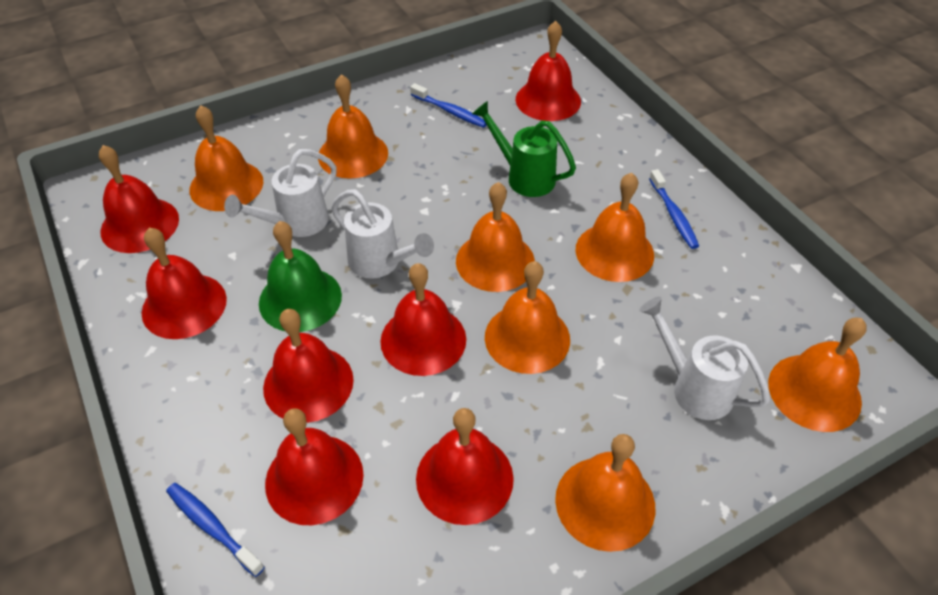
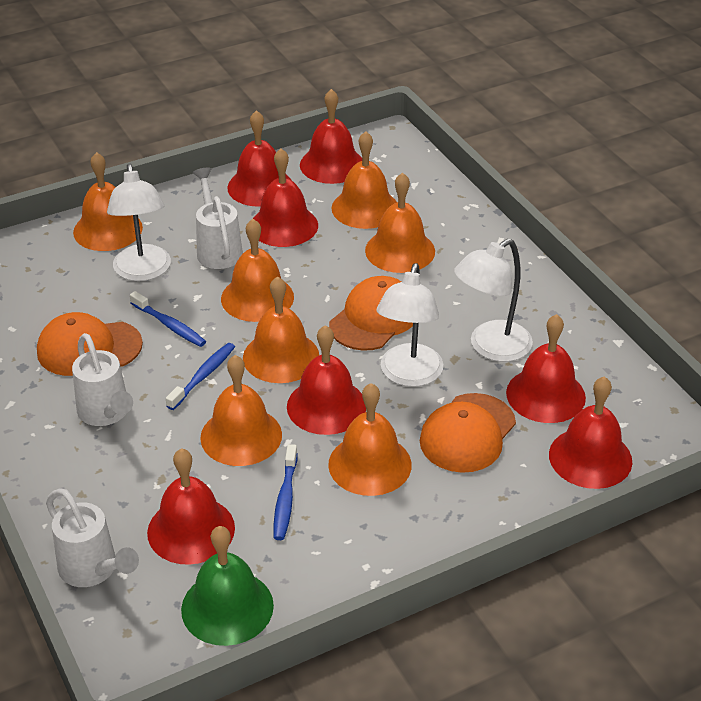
green watering can: 1 -> 0
orange cap: 0 -> 3
white lamp: 0 -> 3

